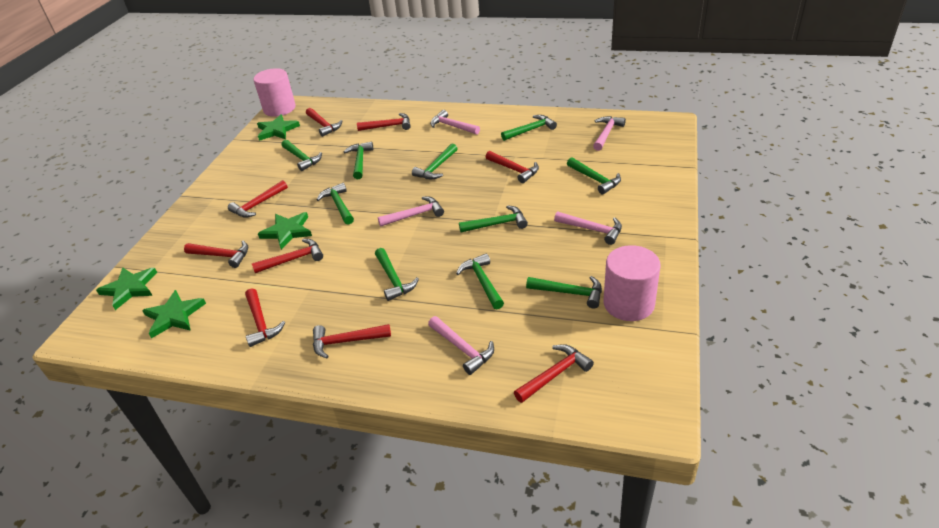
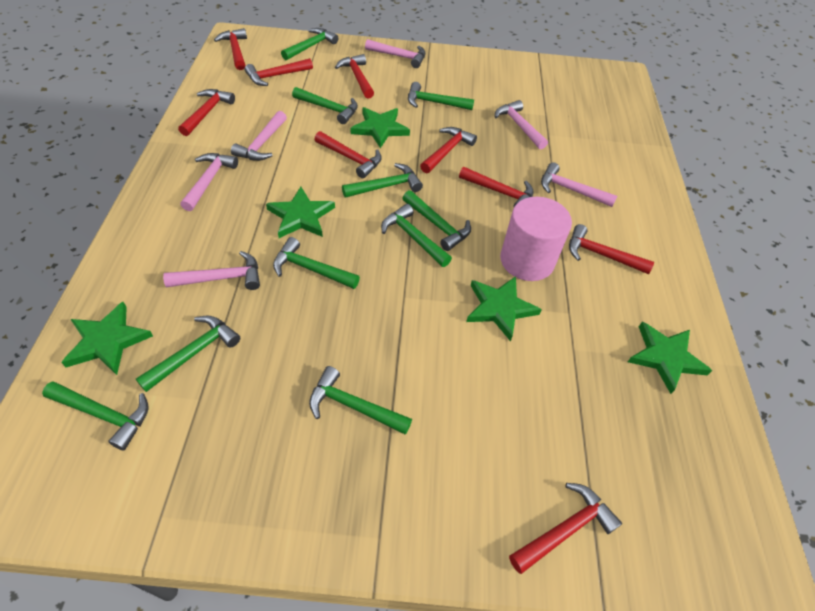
green star: 4 -> 5
pink cylinder: 2 -> 1
pink hammer: 5 -> 6

